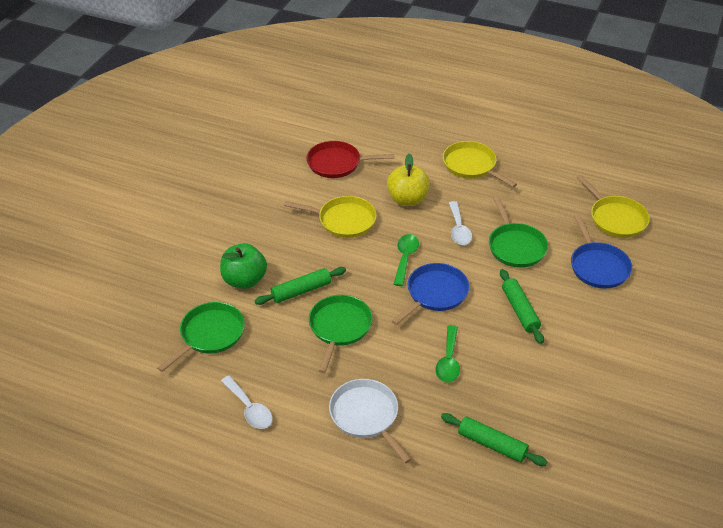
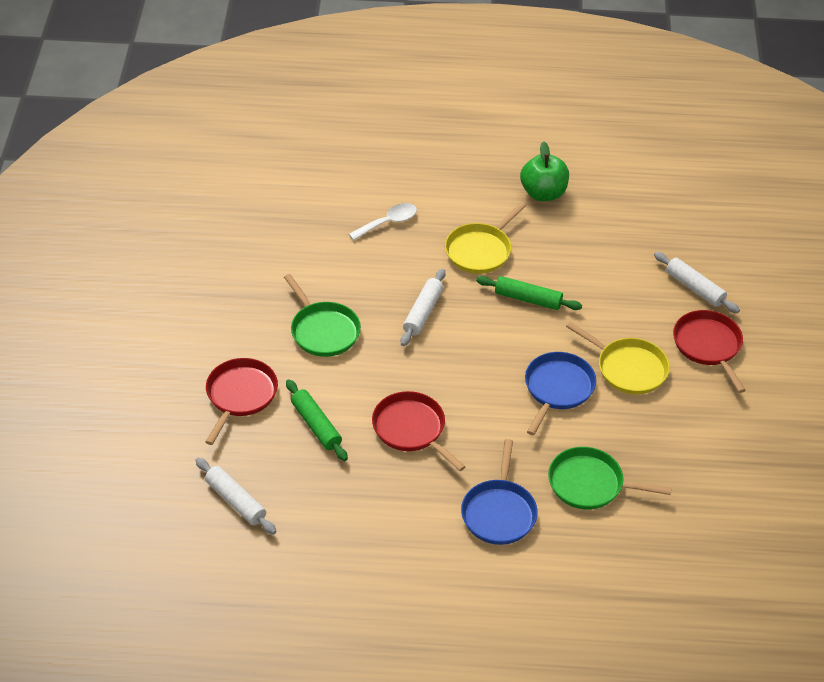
green pan: 3 -> 2
green rolling pin: 3 -> 2
green spoon: 2 -> 0
red pan: 1 -> 3
white pan: 1 -> 0
white rolling pin: 0 -> 3
white spoon: 2 -> 1
yellow apple: 1 -> 0
yellow pan: 3 -> 2

